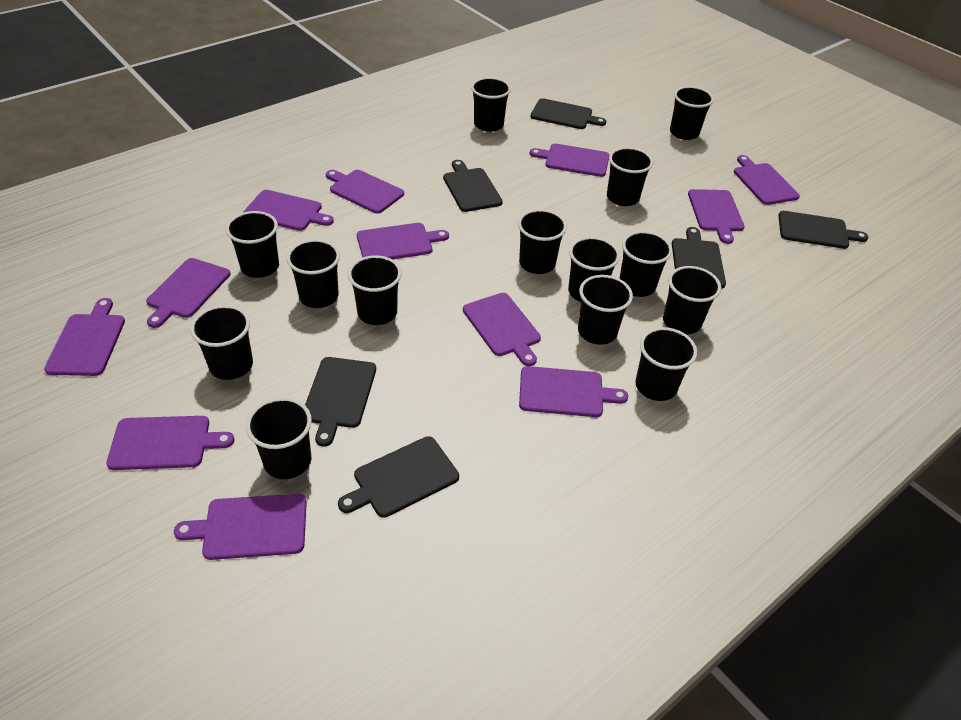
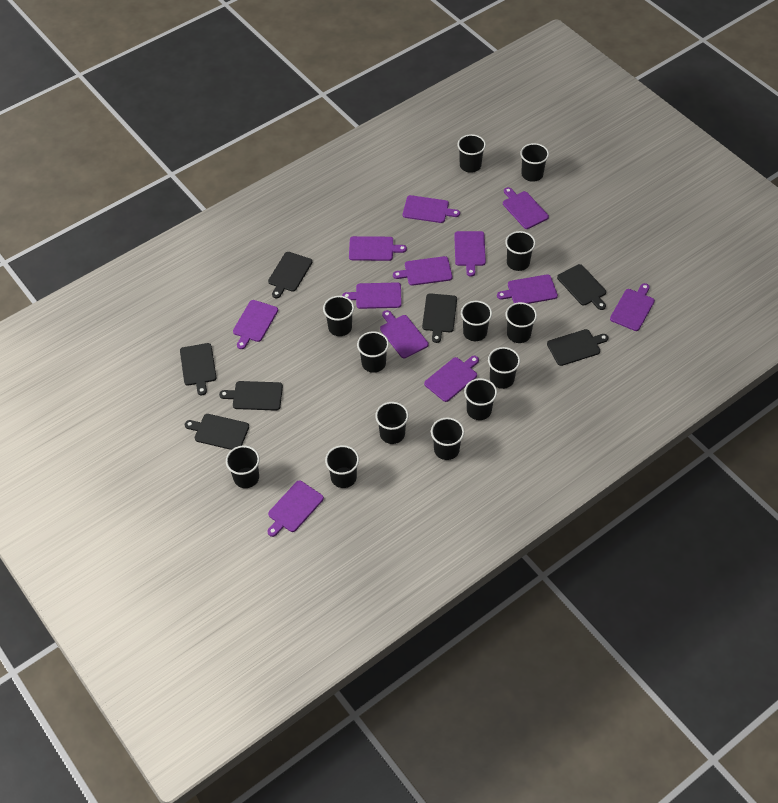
black cup: 14 -> 13
black cutting board: 6 -> 7

